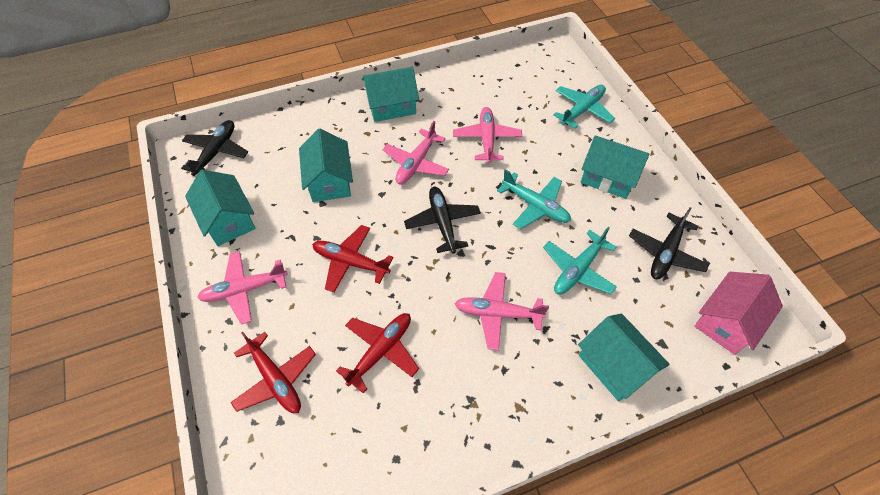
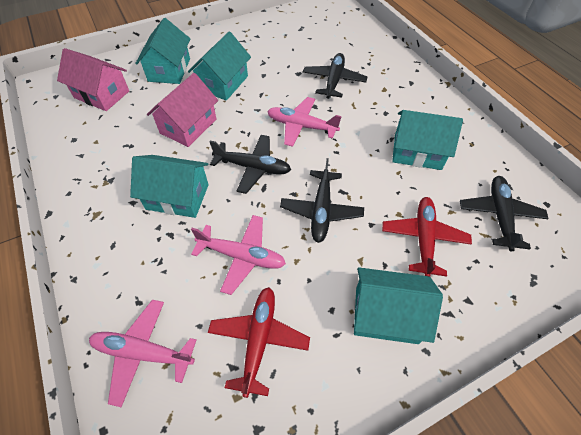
black plane: 3 -> 4
pink house: 1 -> 2
pink plane: 4 -> 3
red plane: 3 -> 2
turquoise plane: 3 -> 0

